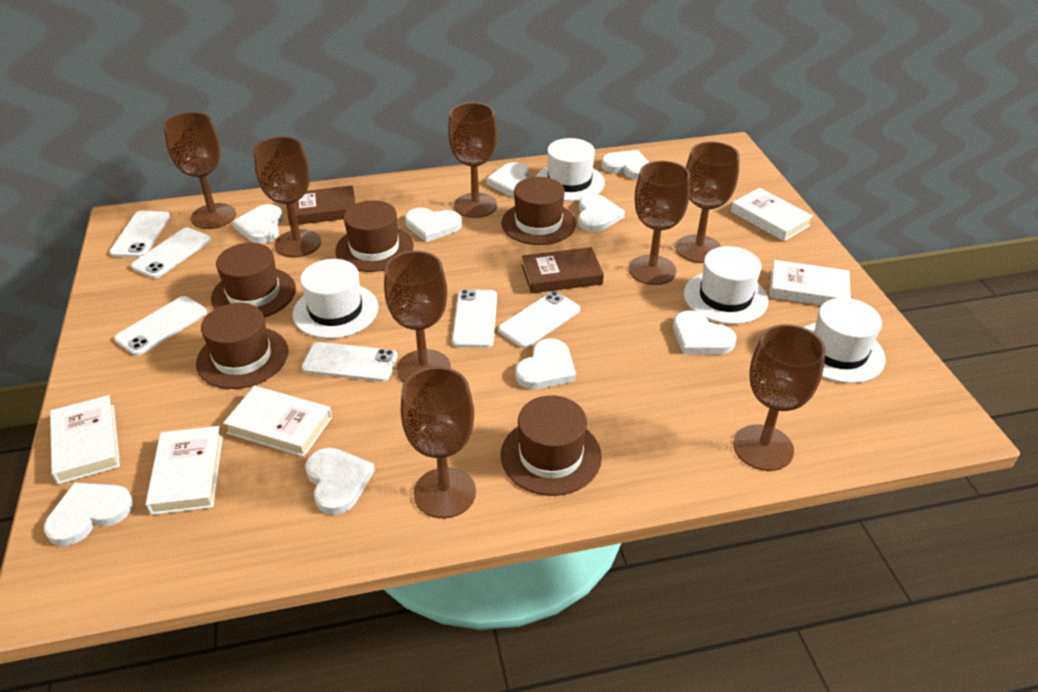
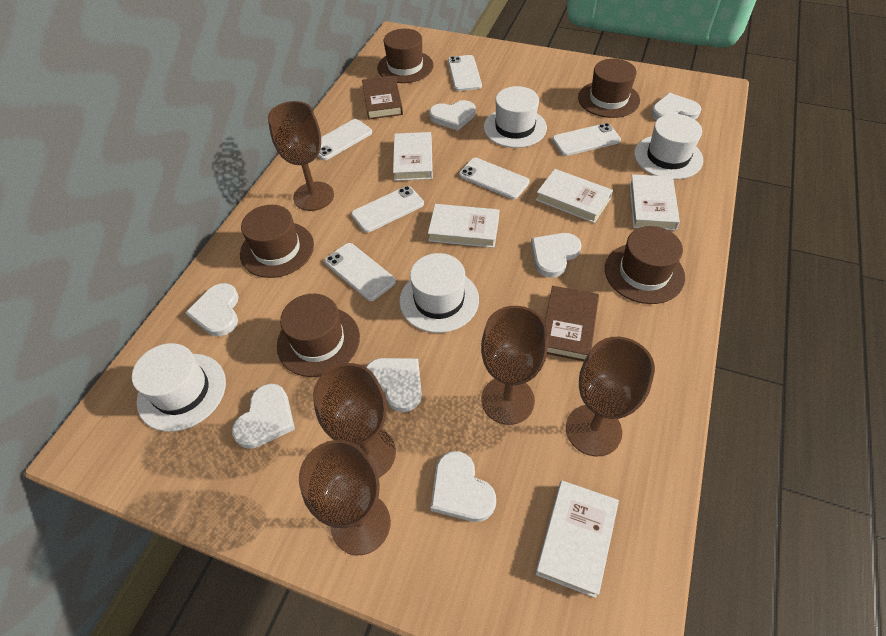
brown goblet: 8 -> 5
white heart: 9 -> 7

